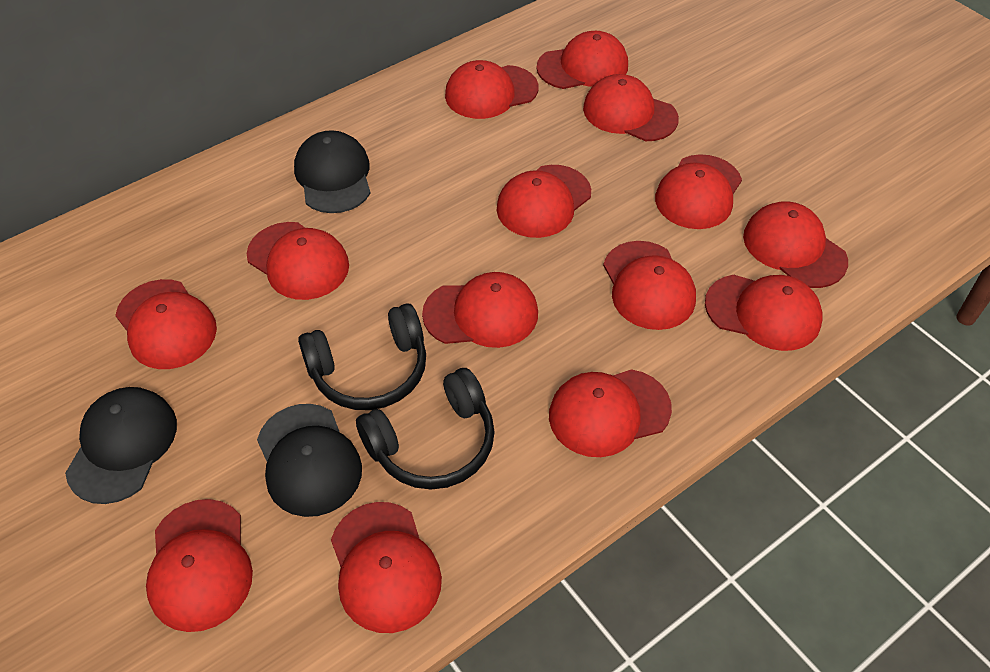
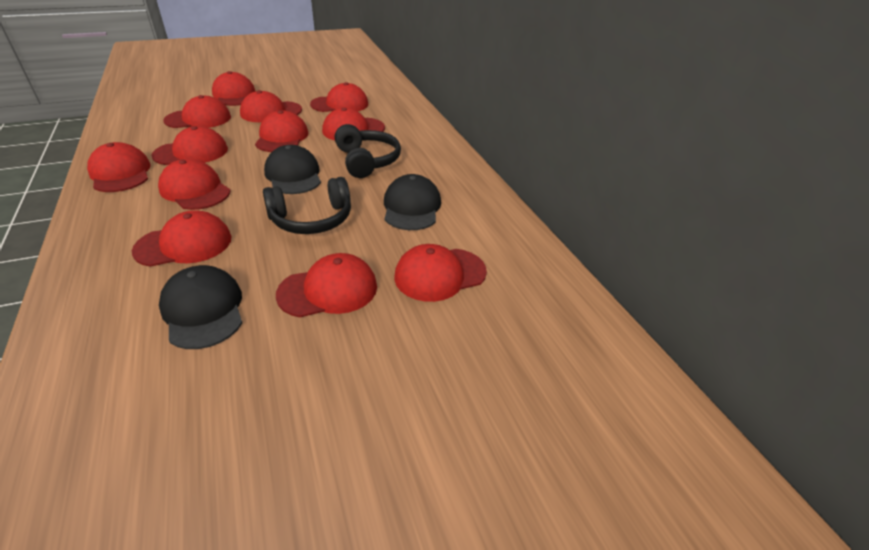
red cap: 14 -> 12

